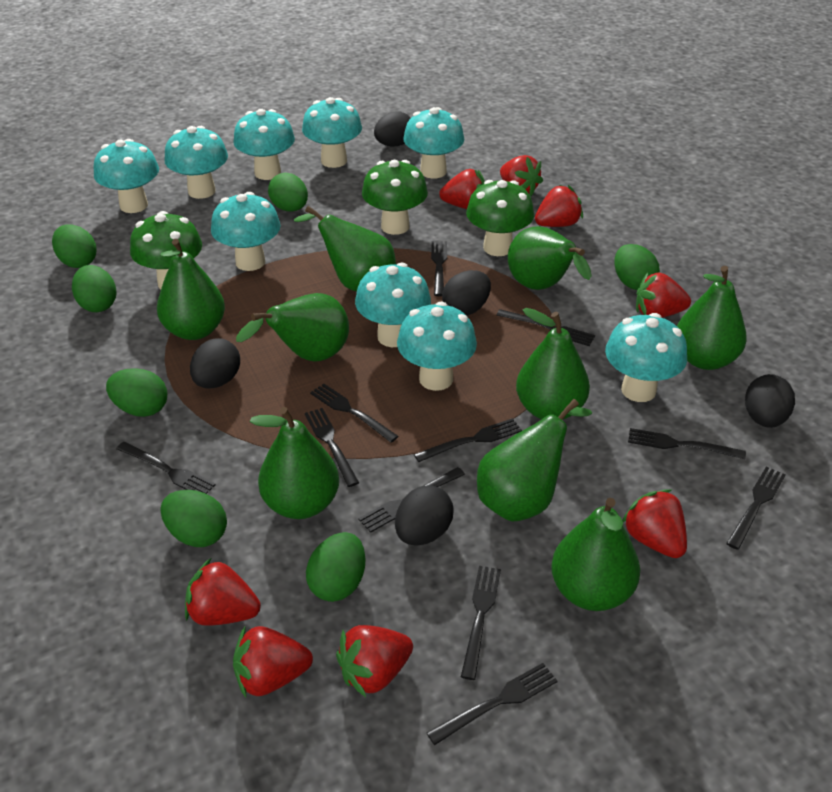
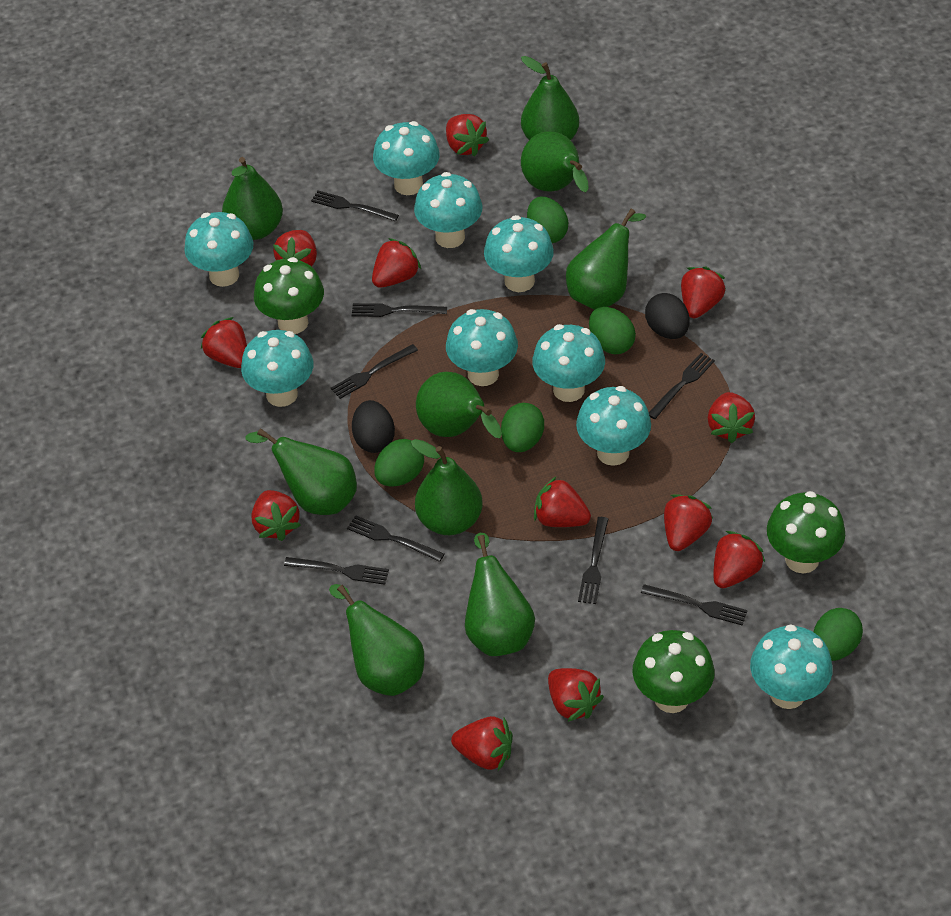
black egg: 5 -> 2
black fork: 11 -> 8
green egg: 7 -> 5
red strawberry: 8 -> 12

